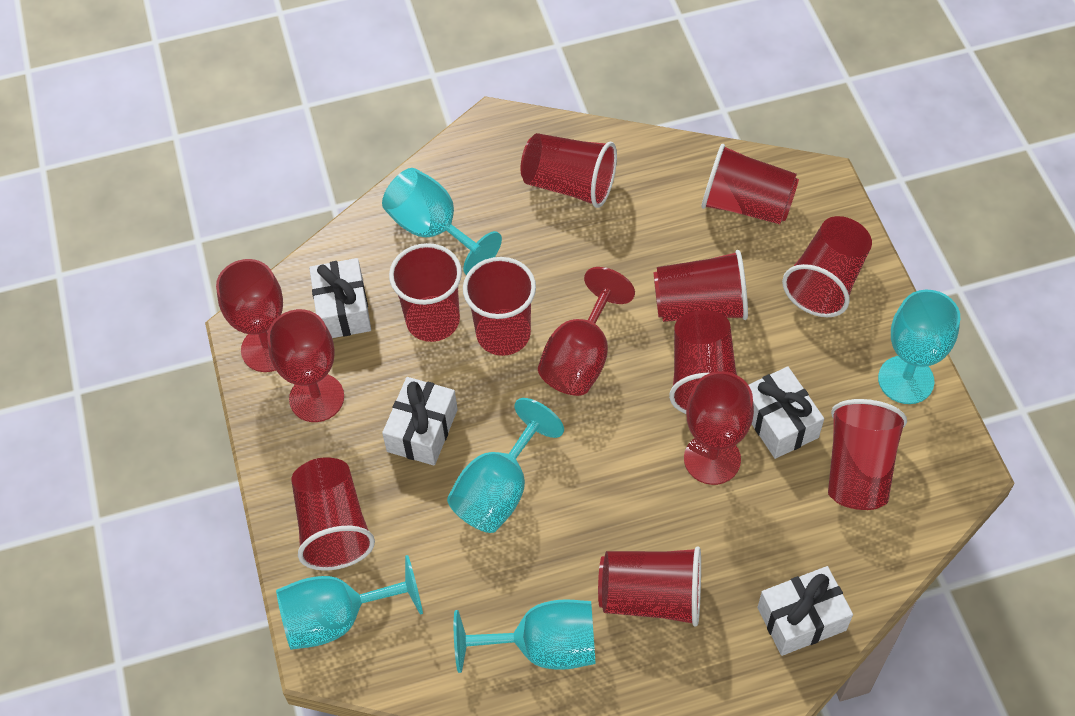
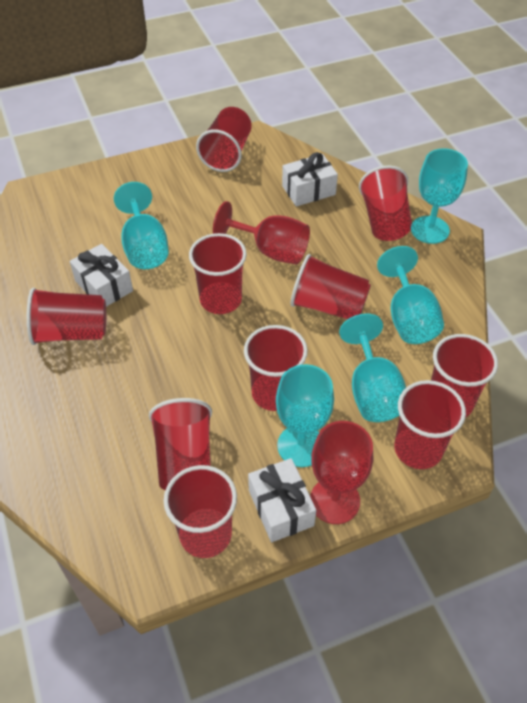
red goblet: 4 -> 2
white gift: 4 -> 3

